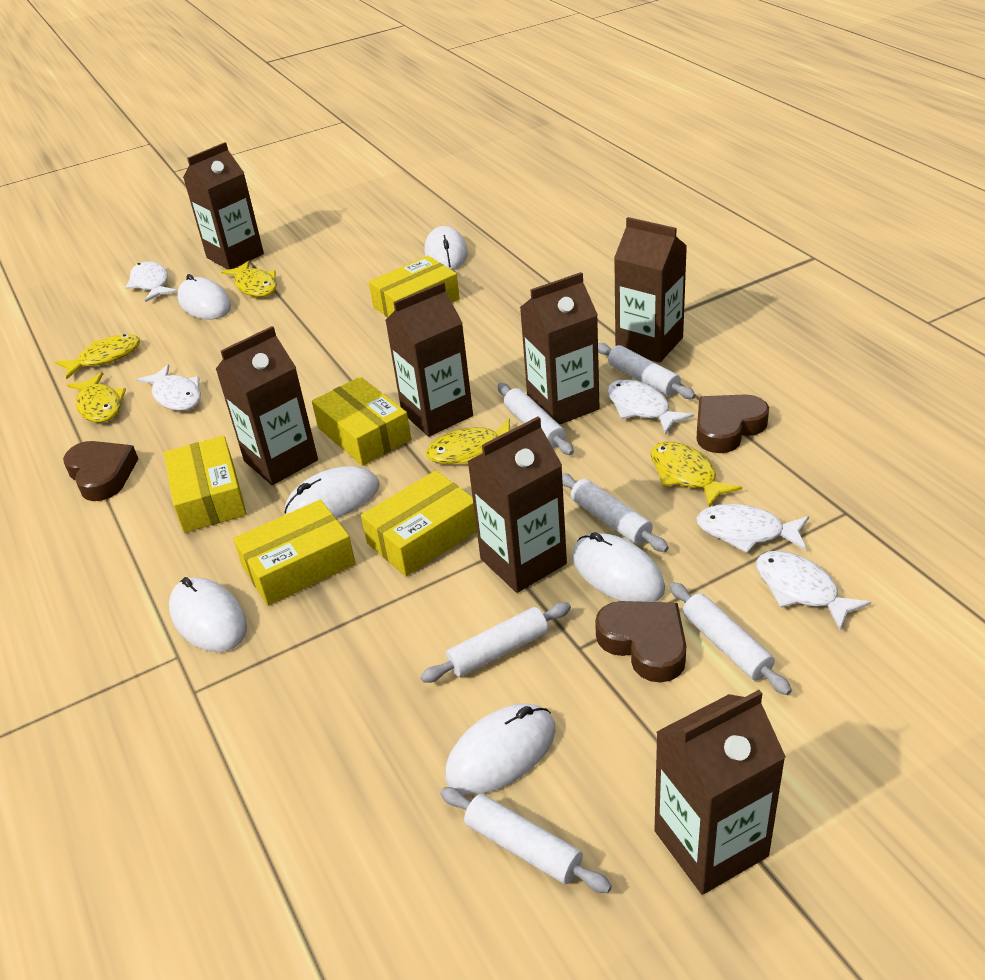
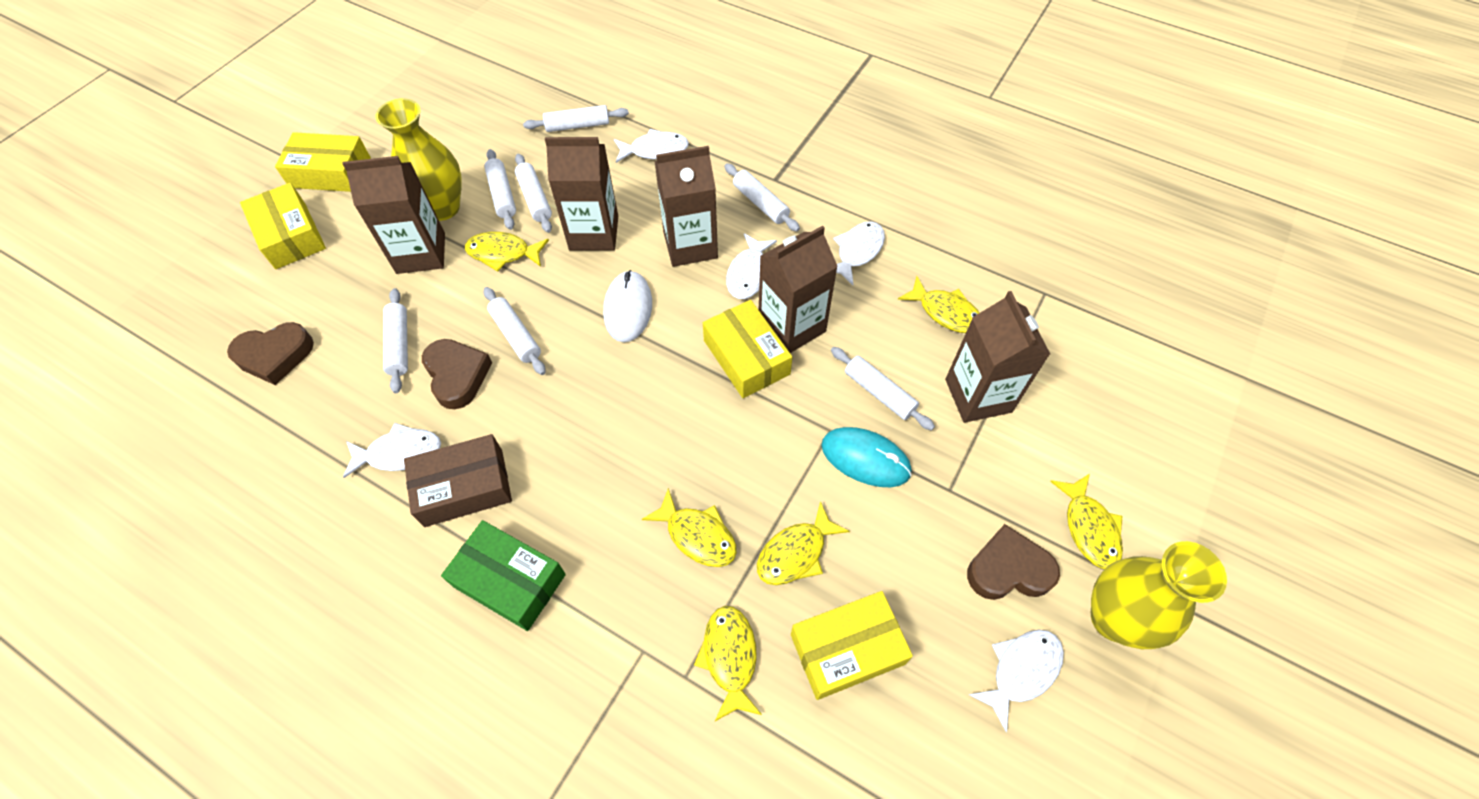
brown box: 0 -> 1
brown carton: 7 -> 5
green box: 0 -> 1
turquoise mouse: 0 -> 1
white mouse: 6 -> 1
white rolling pin: 6 -> 7
yellow box: 5 -> 4
yellow fish: 5 -> 6
yellow vase: 0 -> 2

